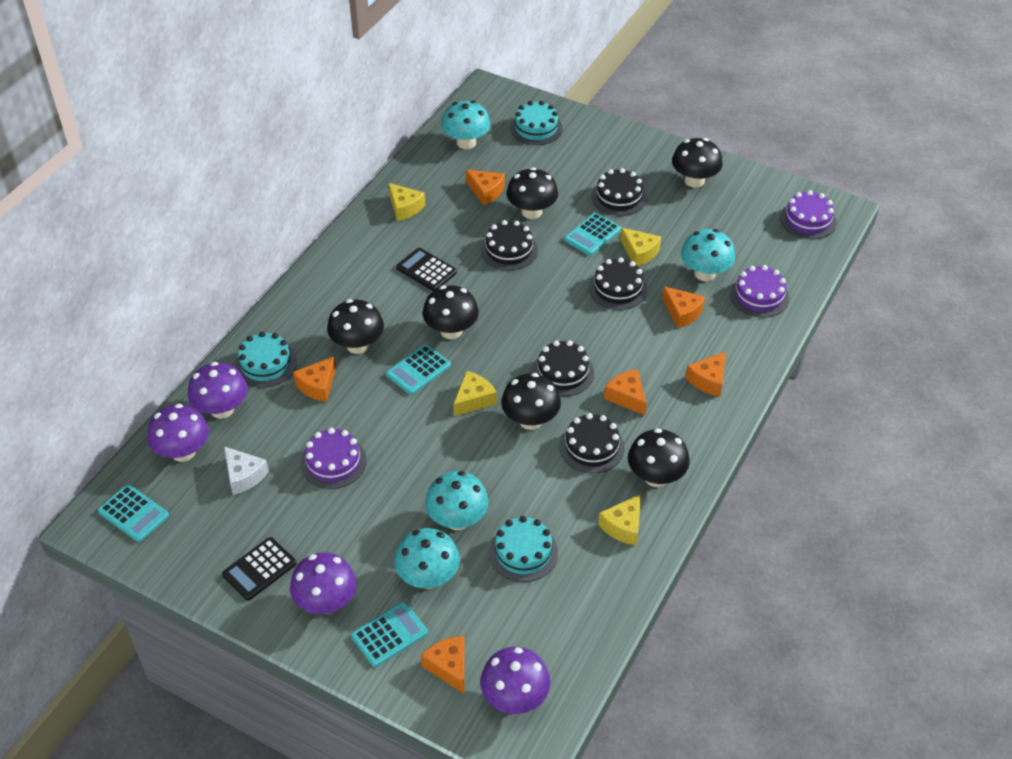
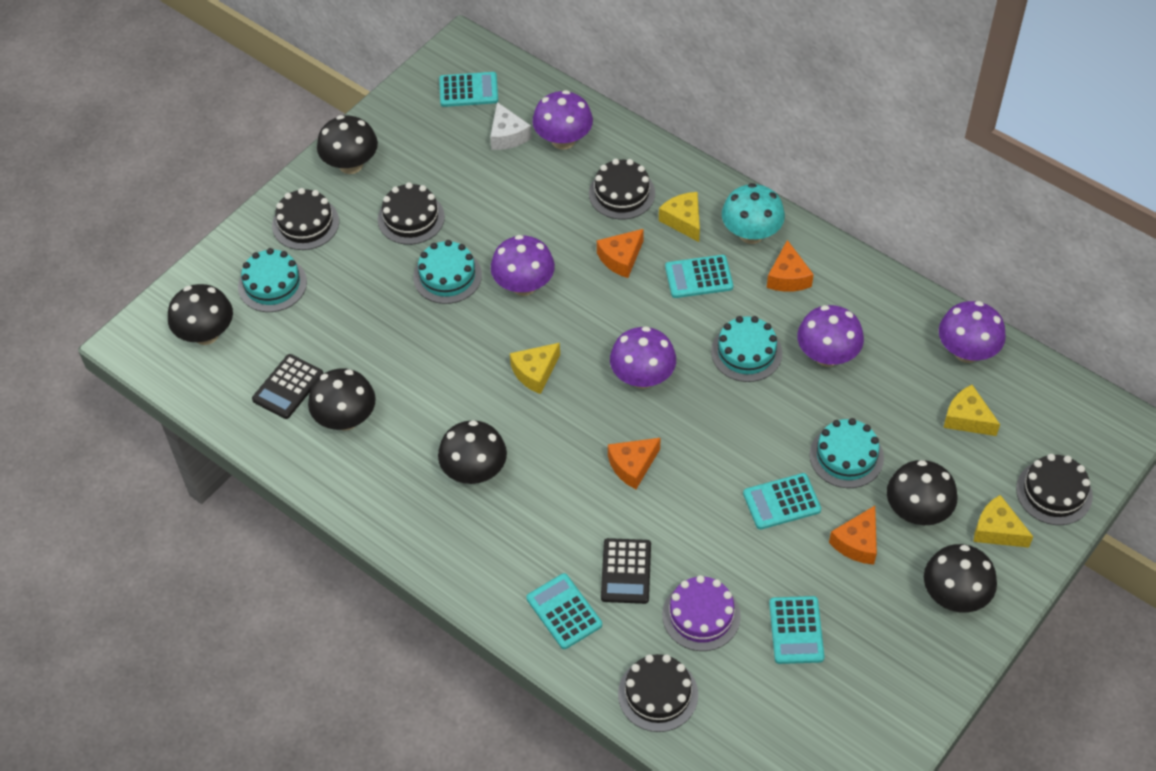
orange cheese: 6 -> 4
purple cake: 3 -> 1
purple mushroom: 4 -> 5
turquoise cake: 3 -> 4
turquoise calculator: 4 -> 5
turquoise mushroom: 4 -> 1

